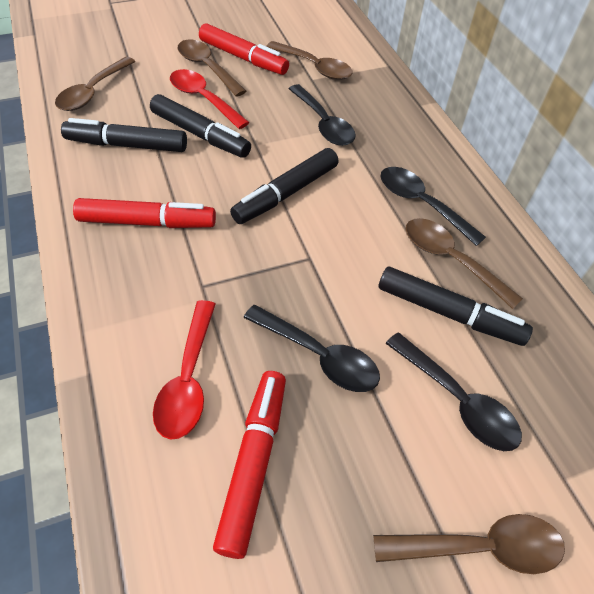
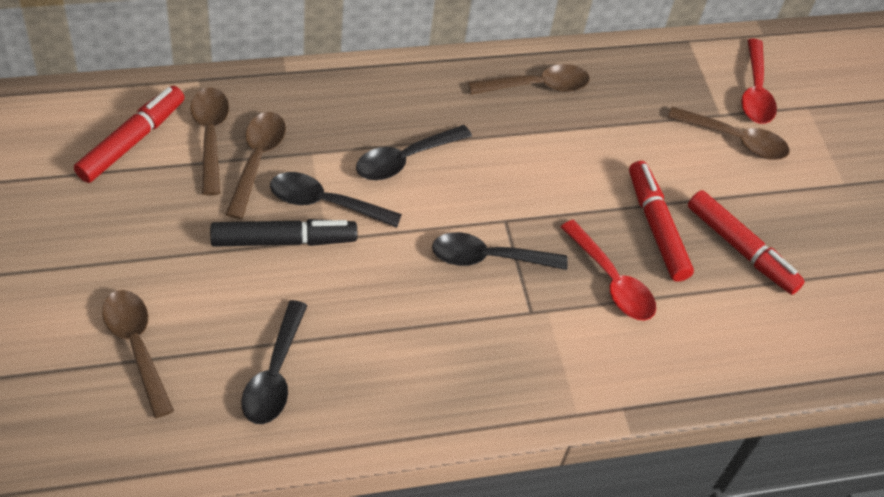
black marker: 4 -> 1

